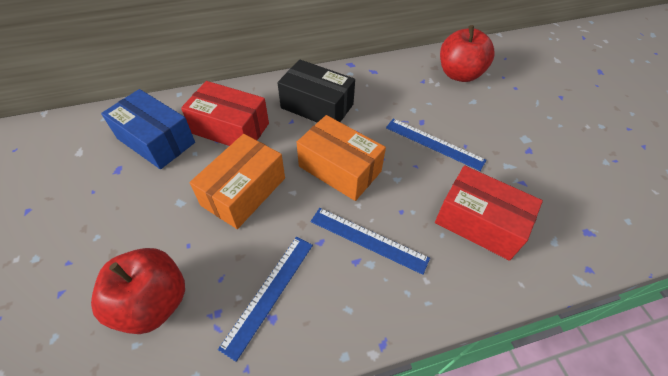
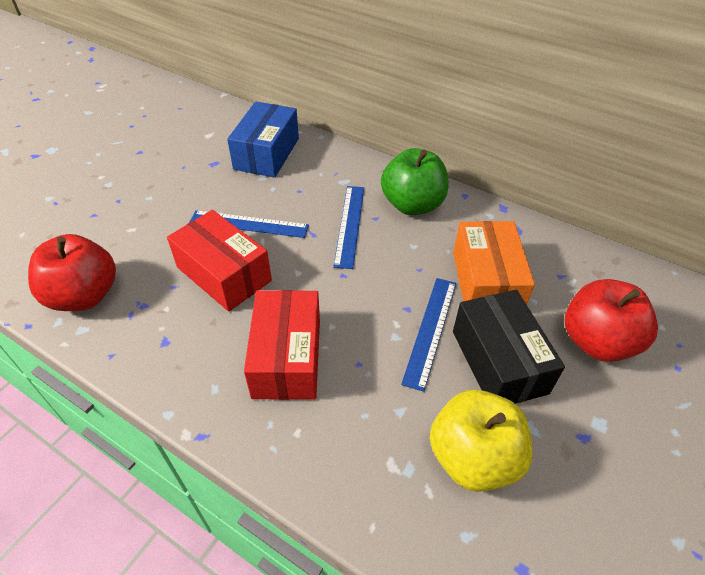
green apple: 0 -> 1
orange box: 2 -> 1
yellow apple: 0 -> 1

